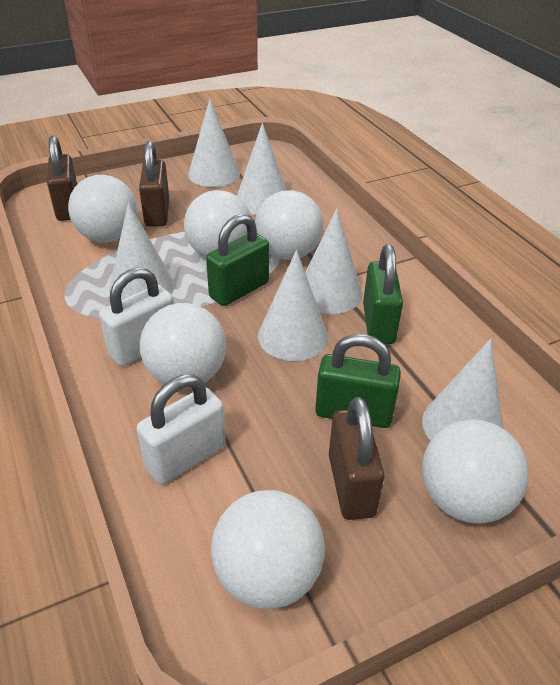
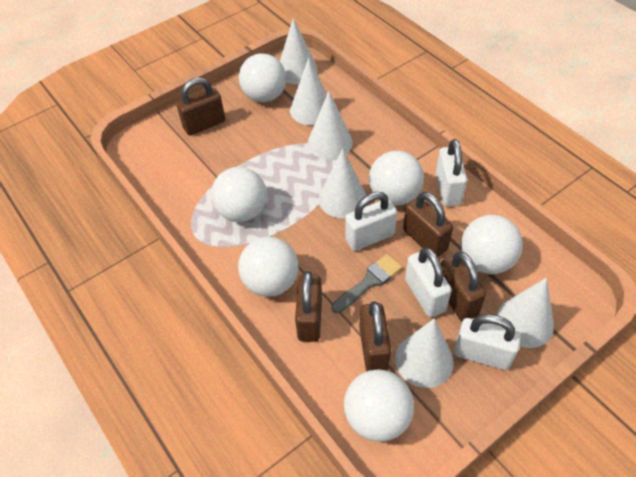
brown padlock: 3 -> 5
green padlock: 3 -> 0
grey brush: 0 -> 1
white padlock: 2 -> 4

